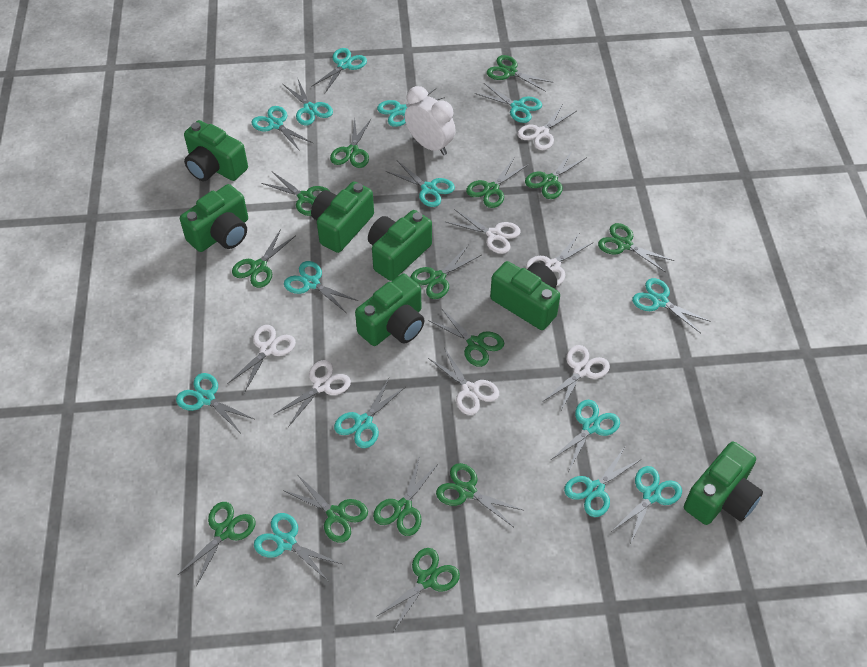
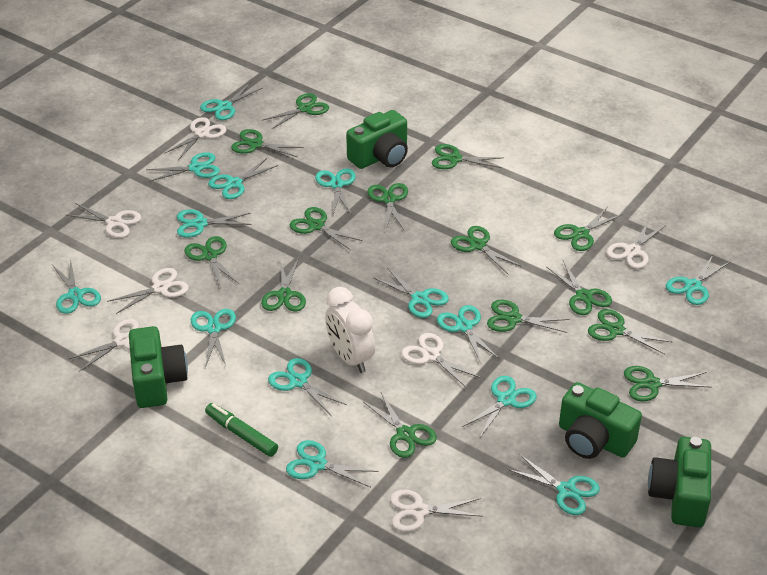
green camera: 7 -> 4
green marker: 0 -> 1

